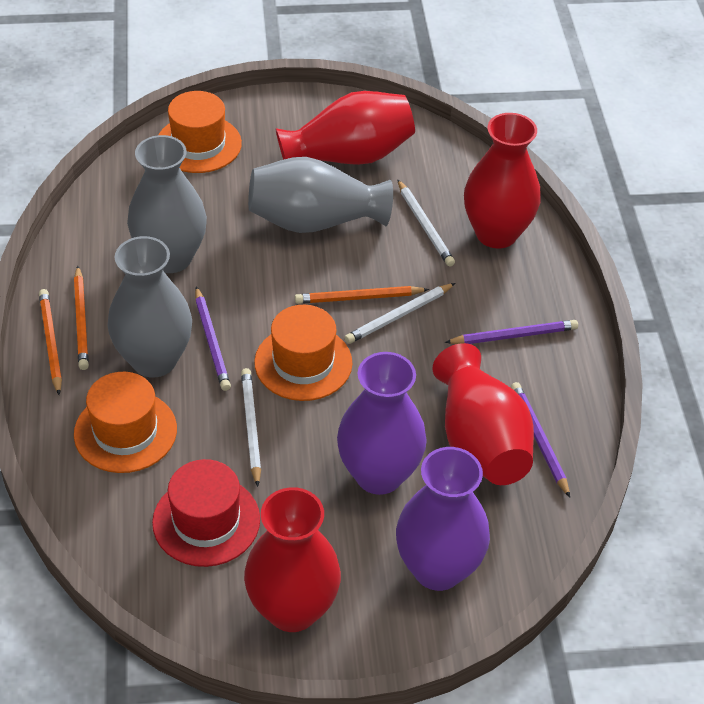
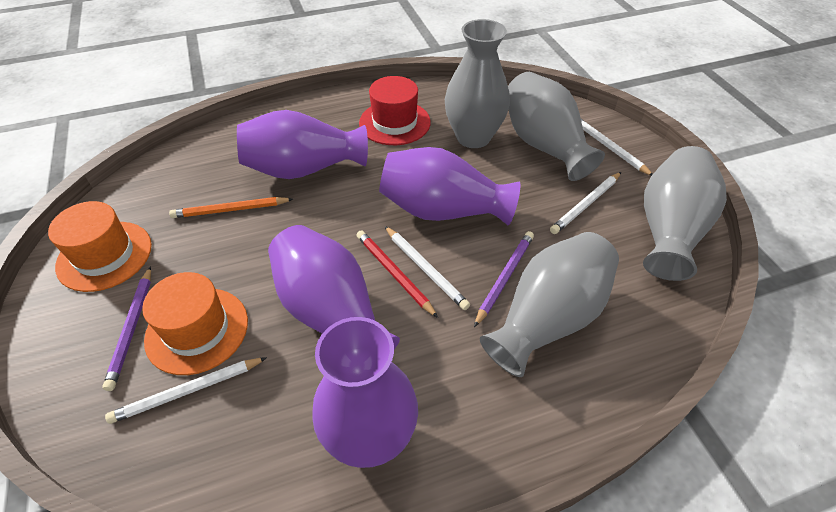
grey vase: 3 -> 4
orange hat: 3 -> 2
orange pencil: 3 -> 1
purple pencil: 3 -> 2
purple vase: 2 -> 4
red pencil: 0 -> 1
red vase: 4 -> 0
white pencil: 3 -> 4

